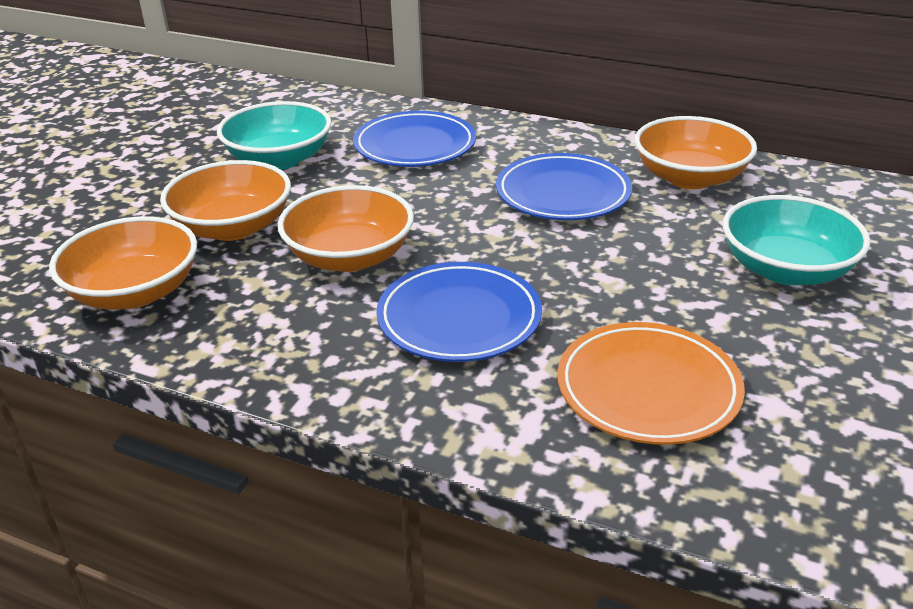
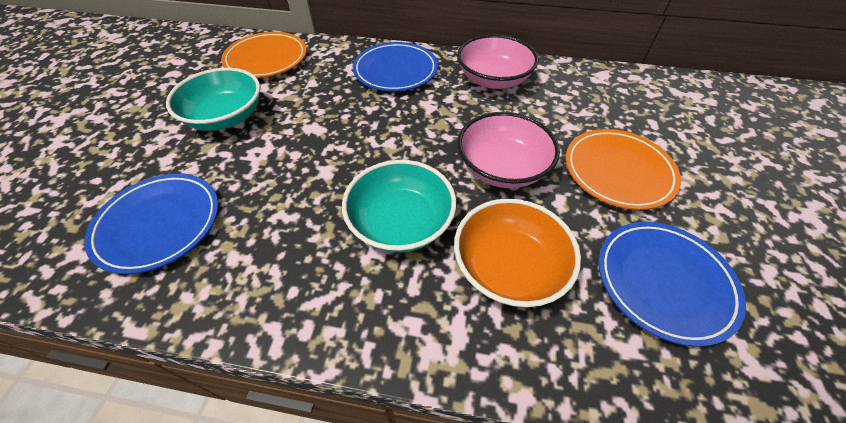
orange bowl: 4 -> 1
orange plate: 1 -> 2
pink bowl: 0 -> 2

